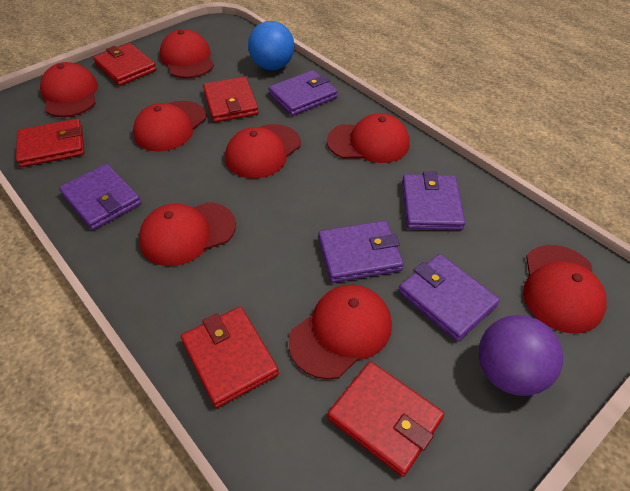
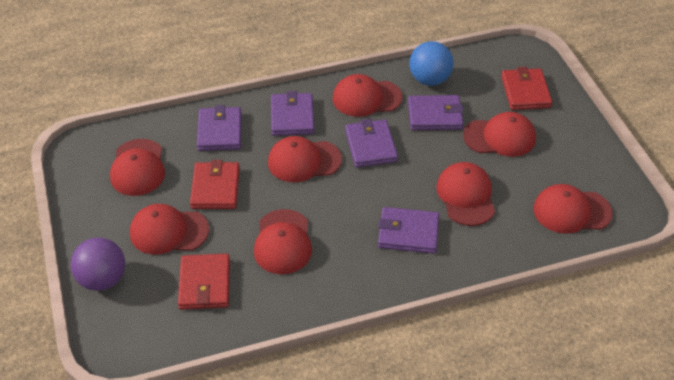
red wallet: 5 -> 3

